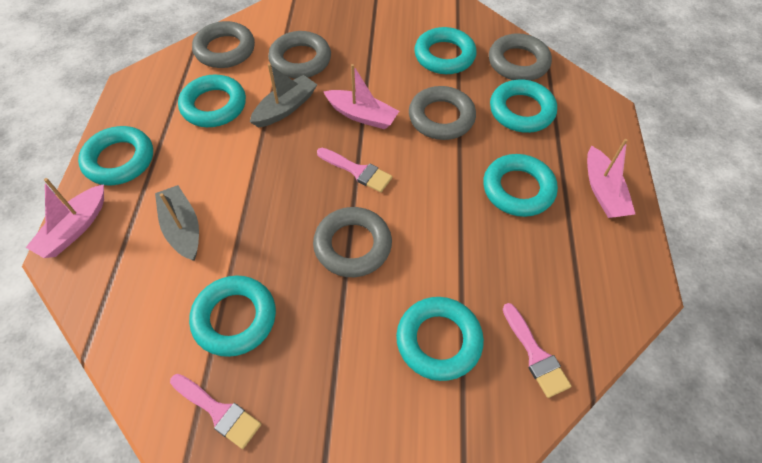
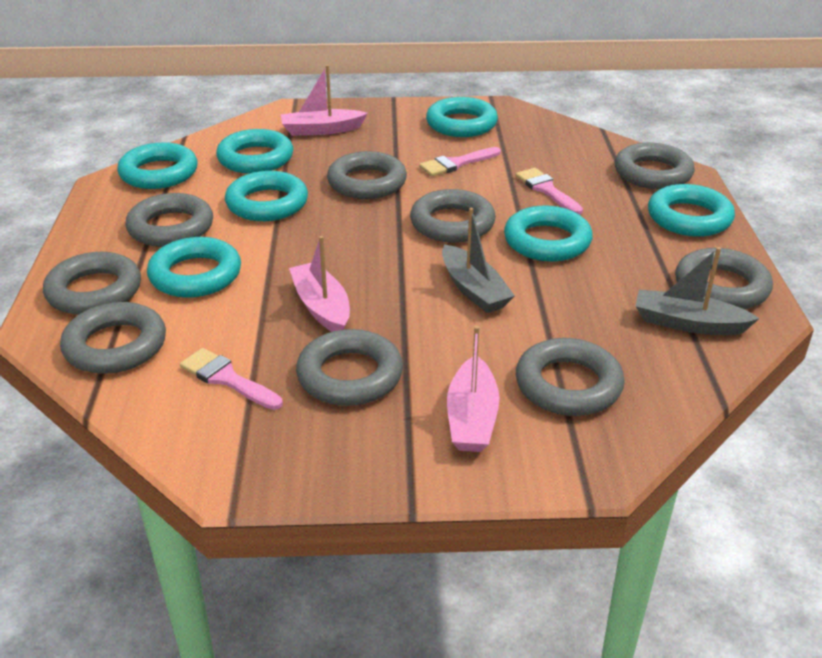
grey ring: 5 -> 9

